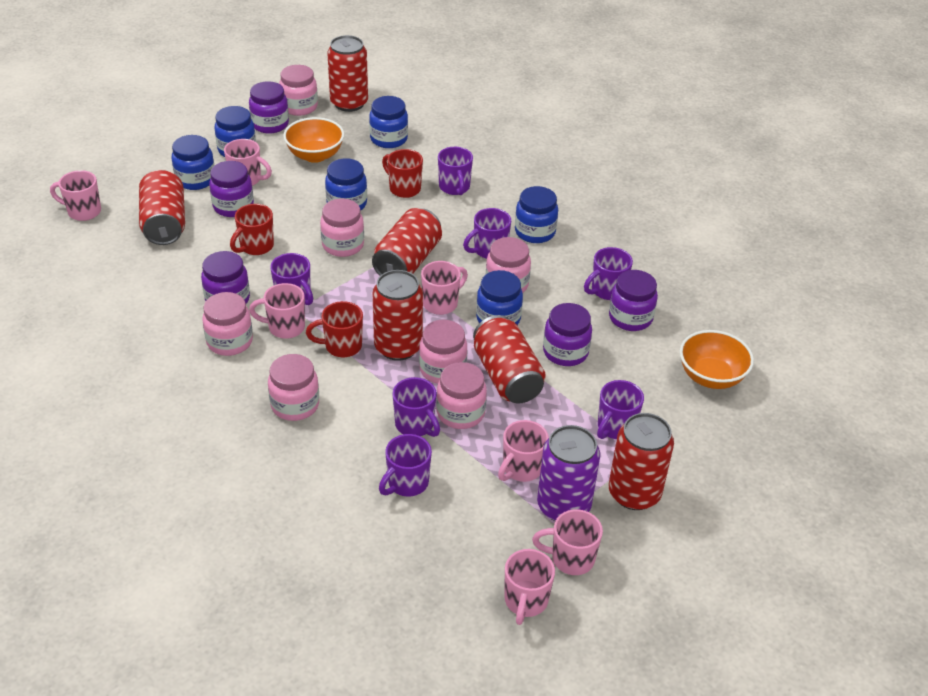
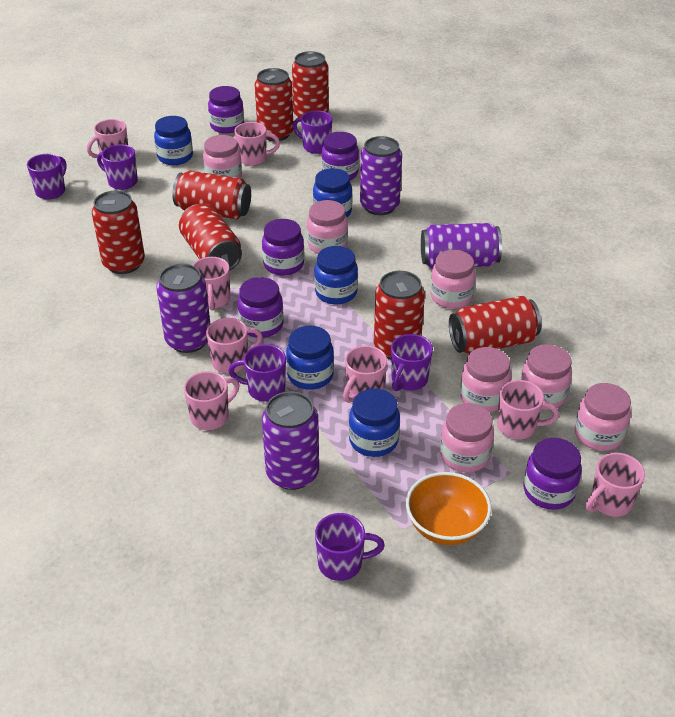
blue jar: 6 -> 5
orange bowl: 2 -> 1
pink mug: 7 -> 8
purple can: 1 -> 4
purple mug: 7 -> 6
red can: 6 -> 7
red mug: 3 -> 0

